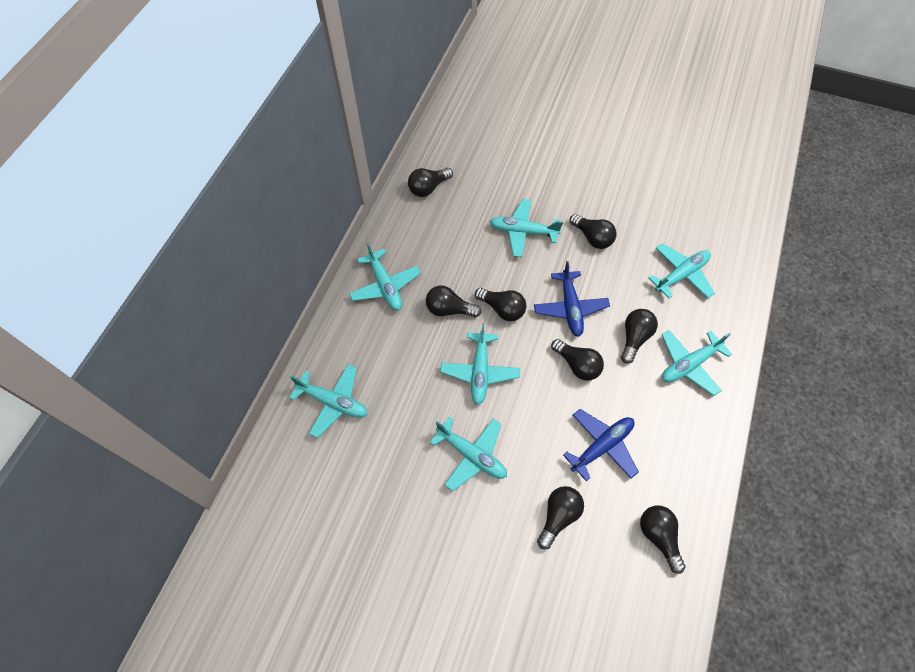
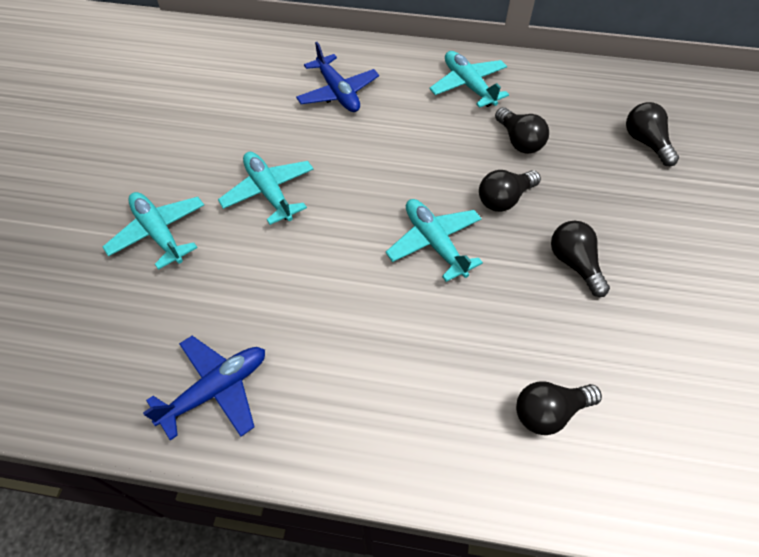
black light bulb: 8 -> 5
turquoise plane: 7 -> 4

